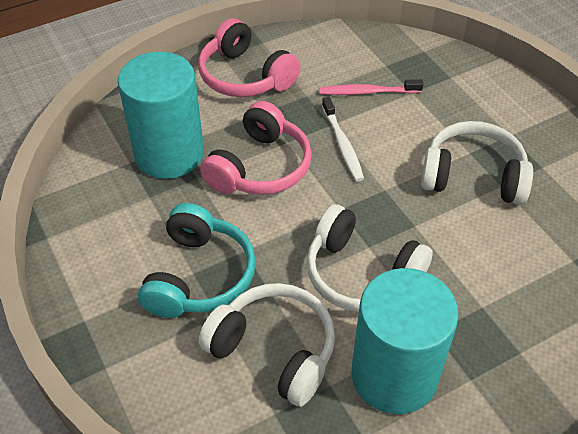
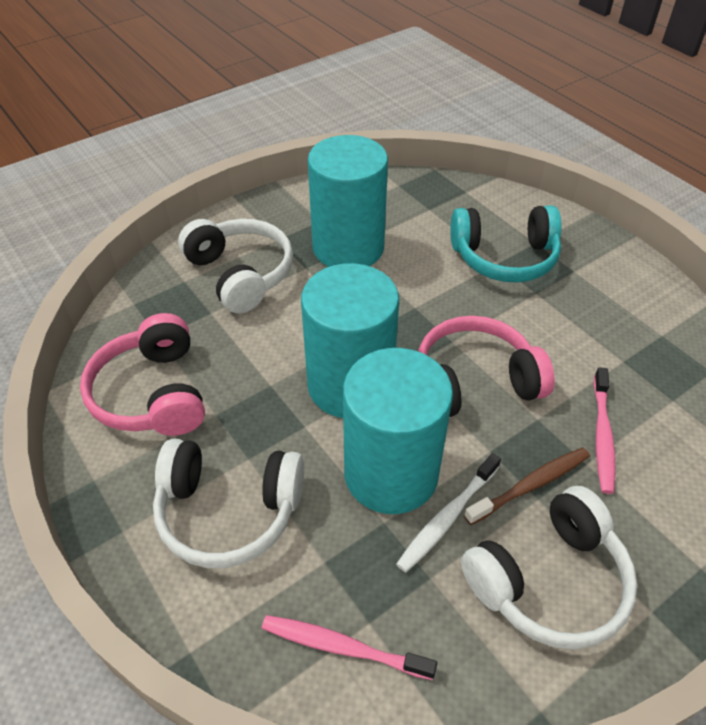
brown toothbrush: 0 -> 1
pink toothbrush: 1 -> 2
turquoise cylinder: 2 -> 3

